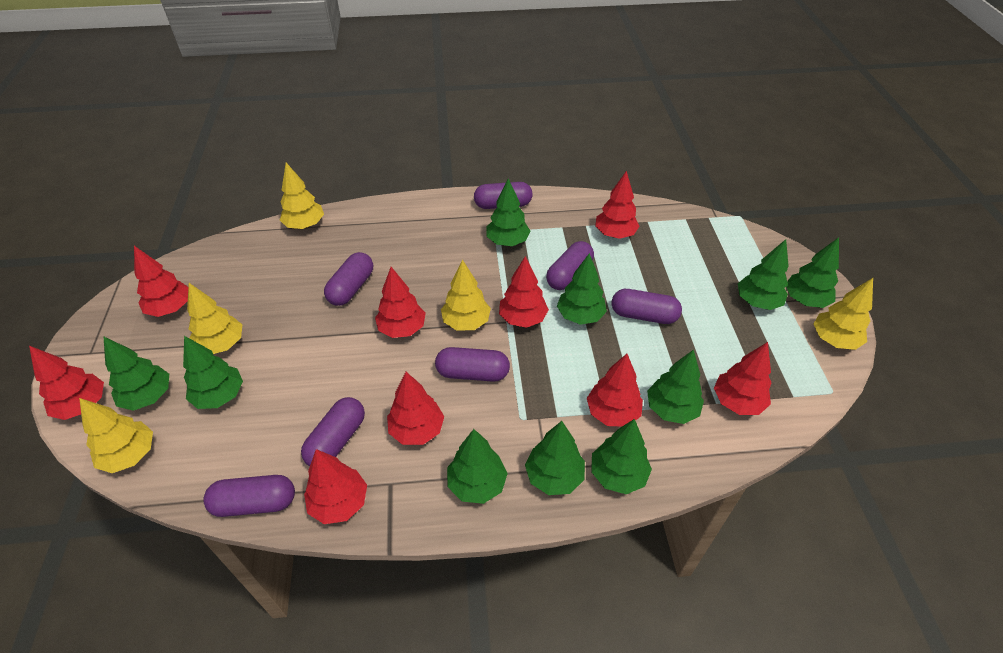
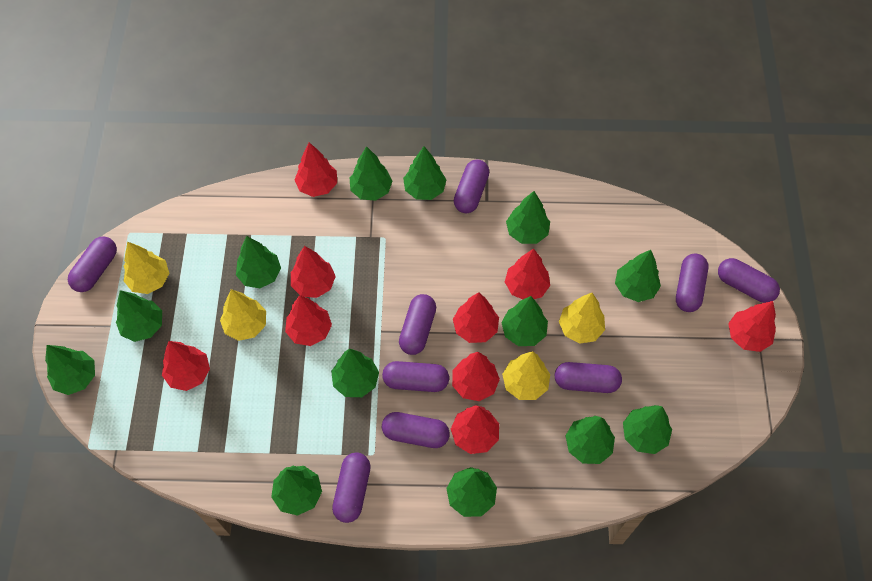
green tree: 10 -> 13
purple capsule: 7 -> 9
yellow tree: 5 -> 4

